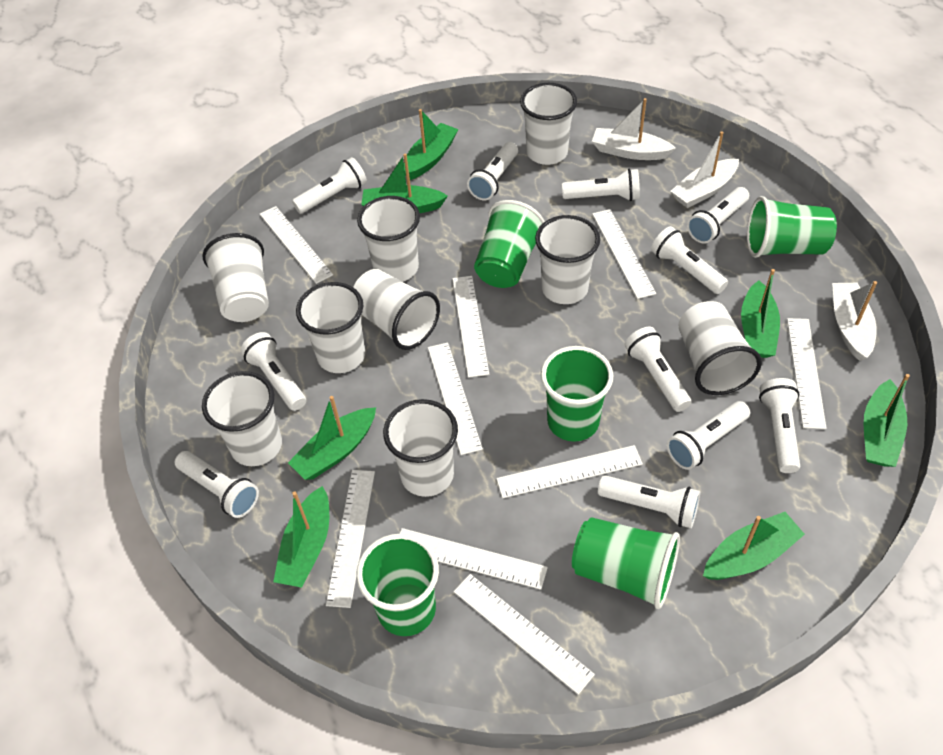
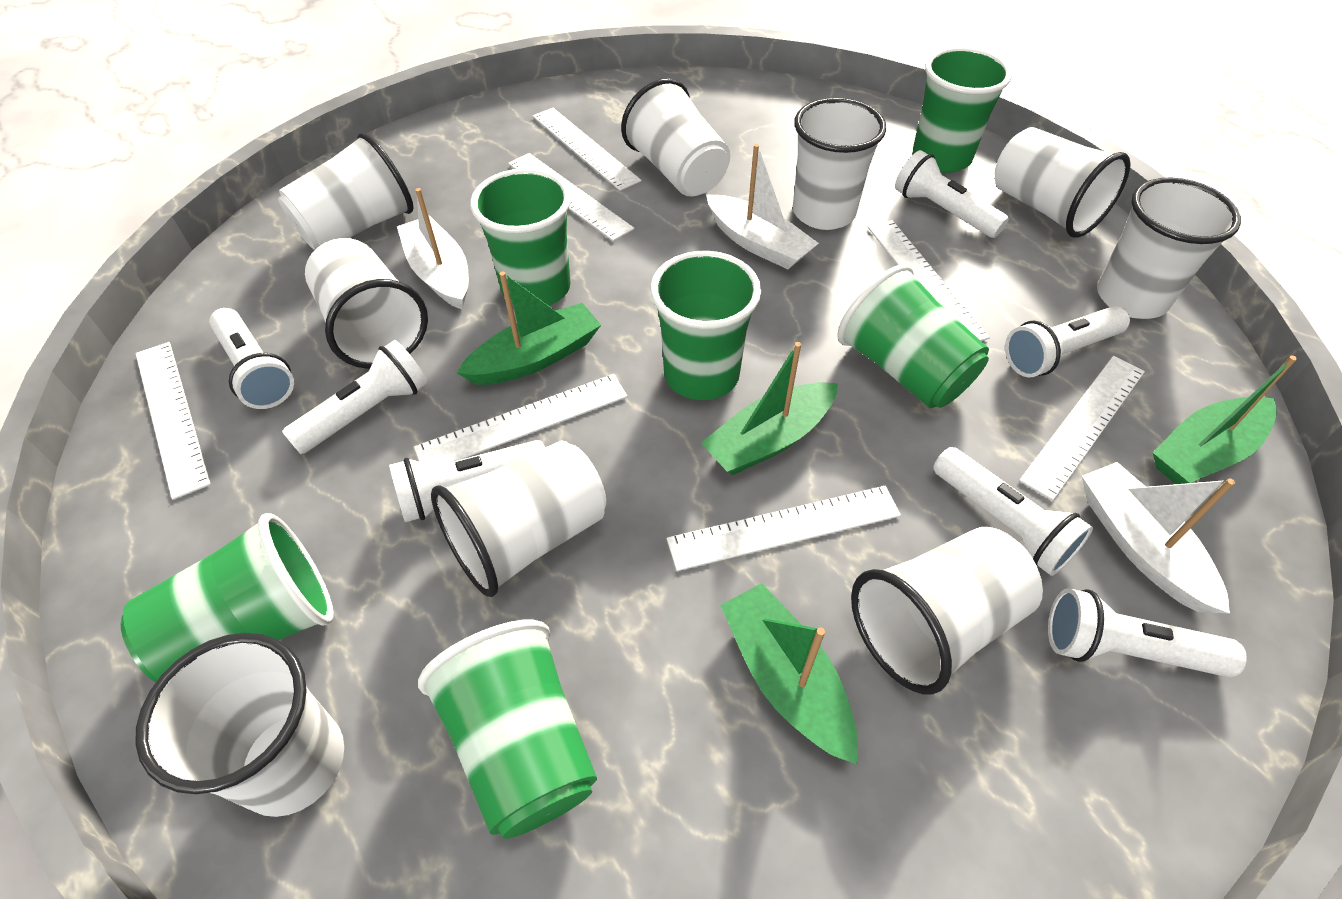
green boat: 7 -> 4
green cup: 5 -> 6
white flashlight: 11 -> 7
white ruler: 9 -> 7

